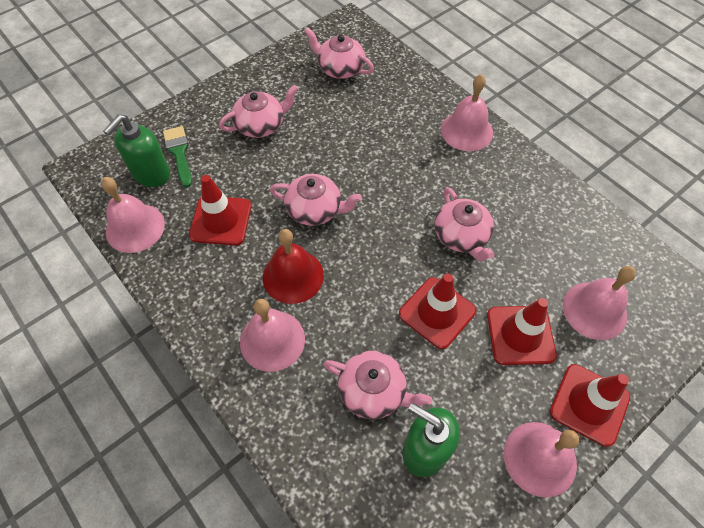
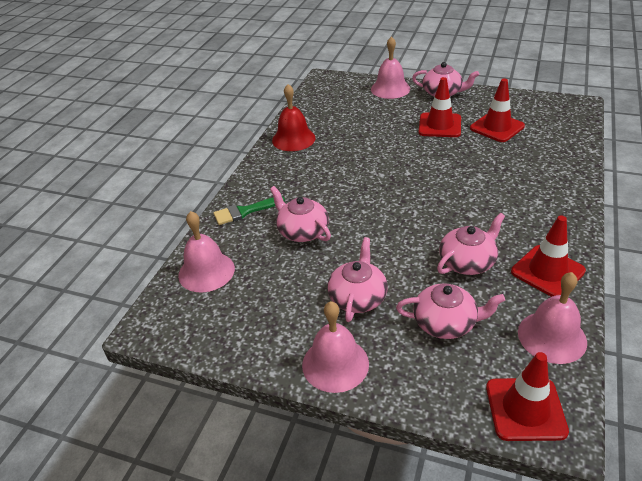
green soap dispenser: 2 -> 0
pink bell: 5 -> 4

